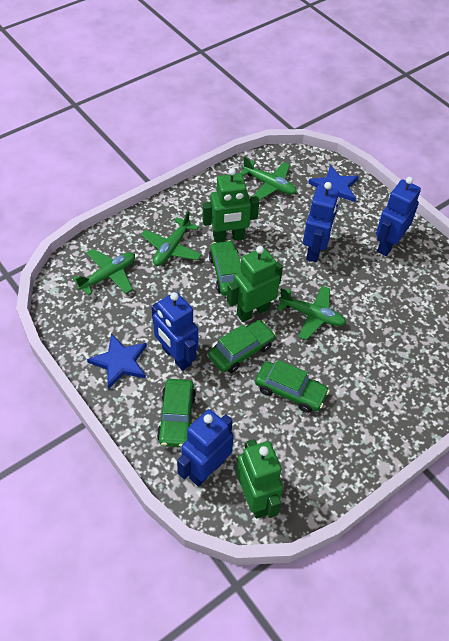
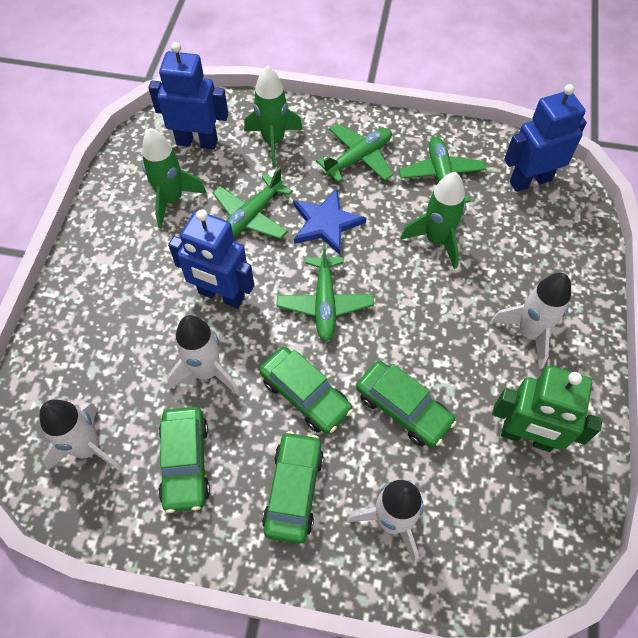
blue robot: 4 -> 3
blue star: 2 -> 1
green robot: 3 -> 1
green rocket: 0 -> 3
white rocket: 0 -> 4

